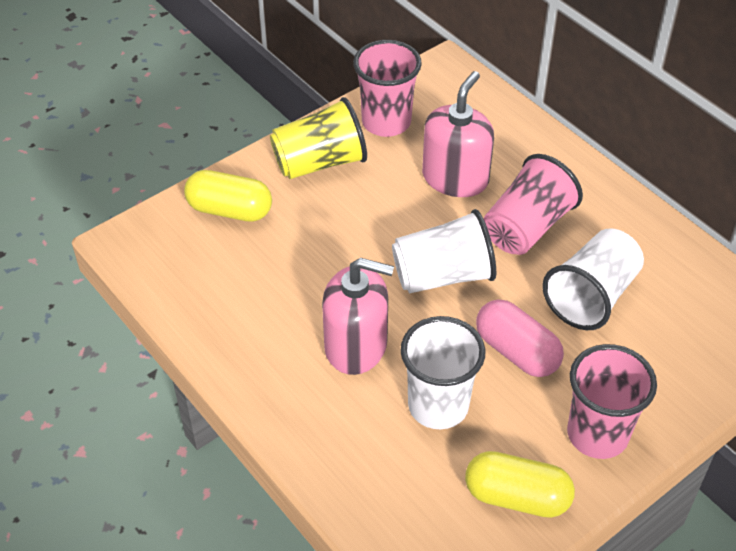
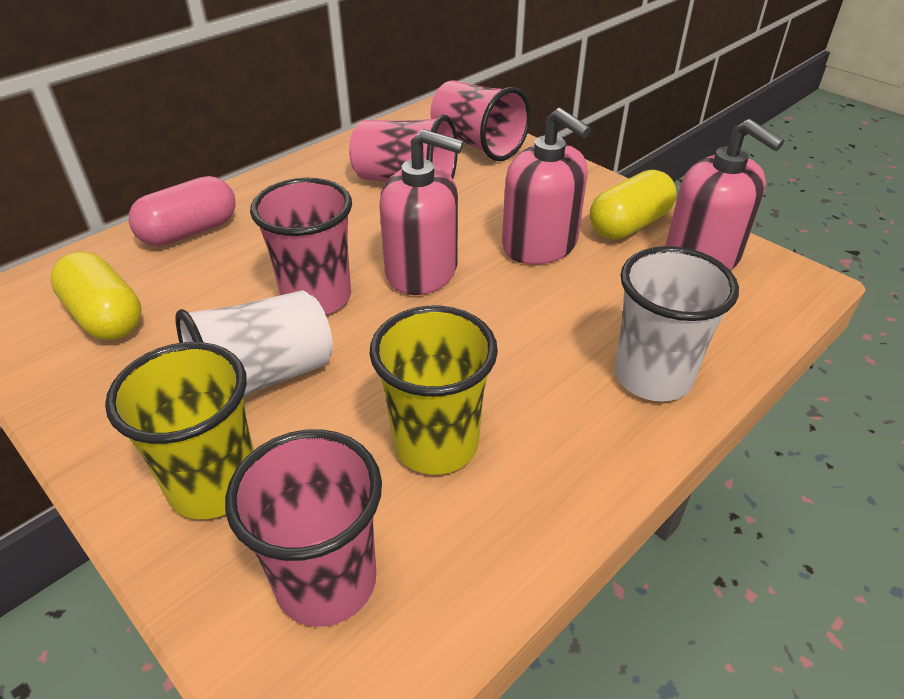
pink cup: 3 -> 4
pink soap dispenser: 2 -> 3
white cup: 3 -> 2
yellow cup: 1 -> 2

